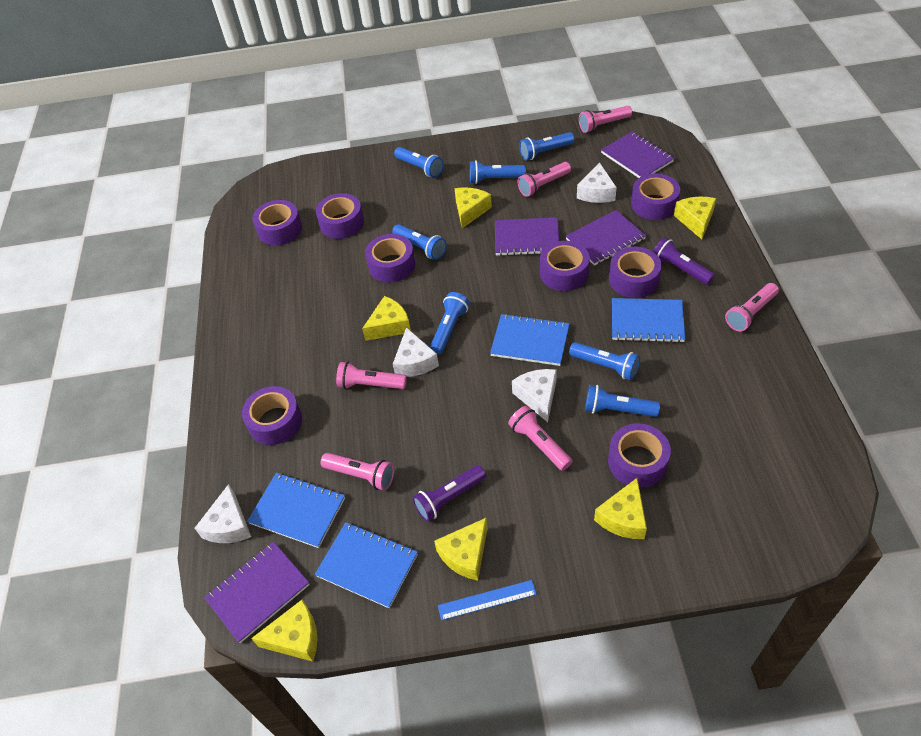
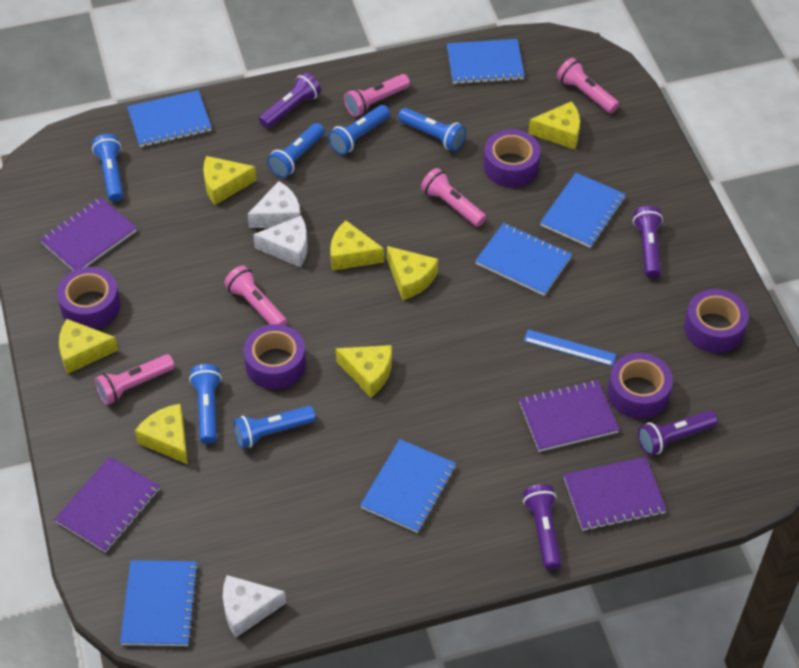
blue flashlight: 7 -> 6
blue notebook: 4 -> 6
pink flashlight: 6 -> 5
purple flashlight: 2 -> 4
purple tape: 8 -> 5
white cheese: 4 -> 3
yellow cheese: 6 -> 7

